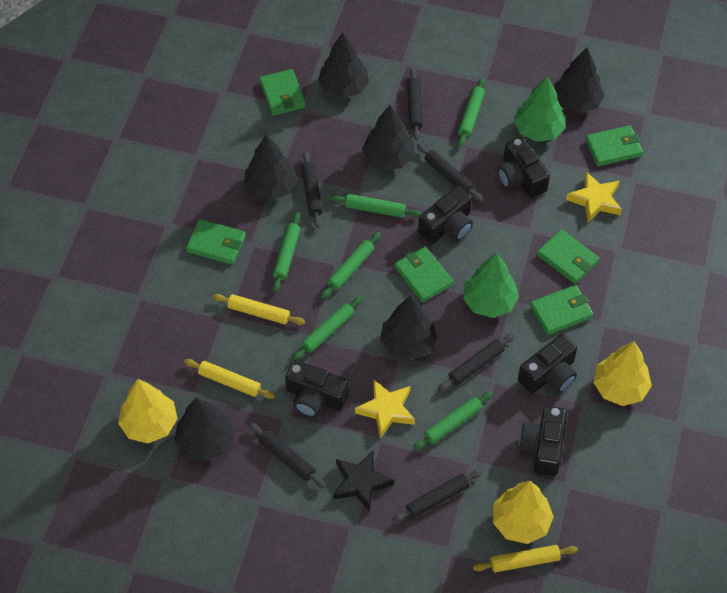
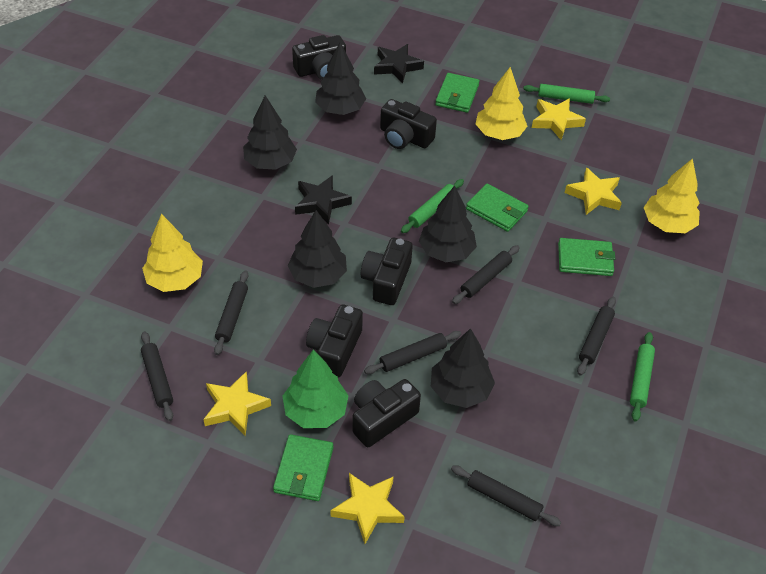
black star: 1 -> 2
black tree: 6 -> 5
green rolling pin: 6 -> 3
green tree: 2 -> 1
green wallet: 6 -> 4
yellow rolling pin: 3 -> 0
yellow star: 2 -> 4

